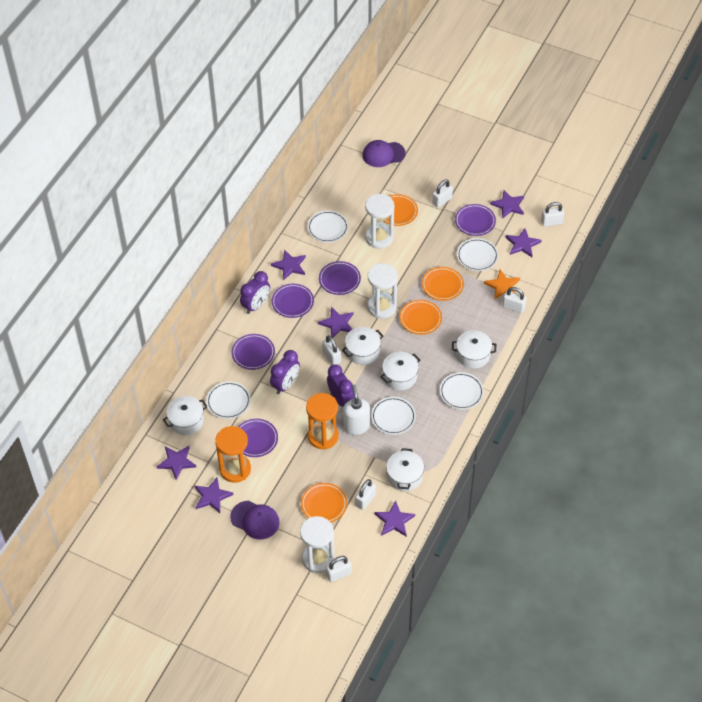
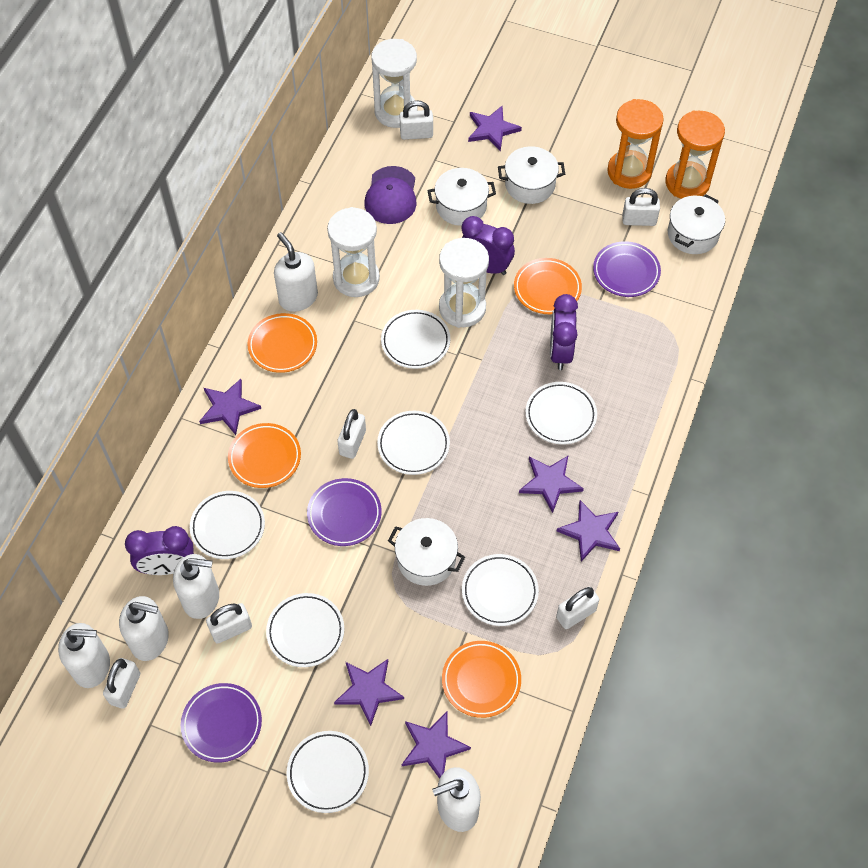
orange star: 1 -> 0
purple cap: 2 -> 1
purple plate: 5 -> 3
purple star: 7 -> 6
white plate: 5 -> 7
white pot: 5 -> 4
white soap dispenser: 1 -> 5

